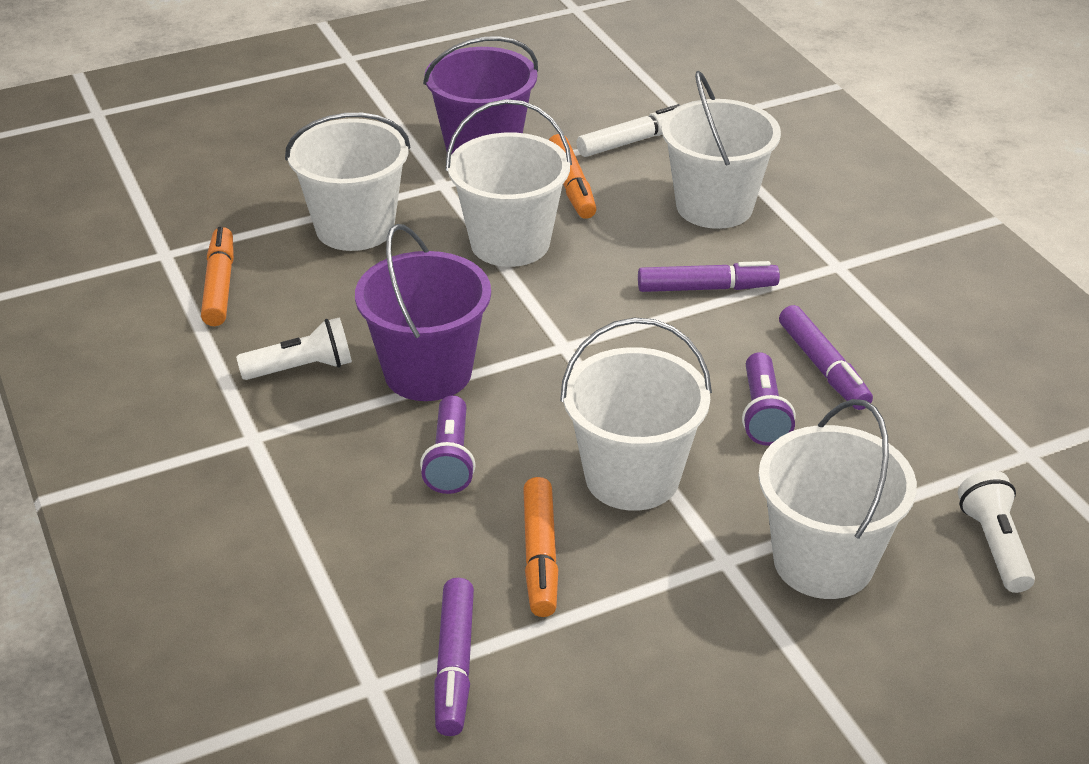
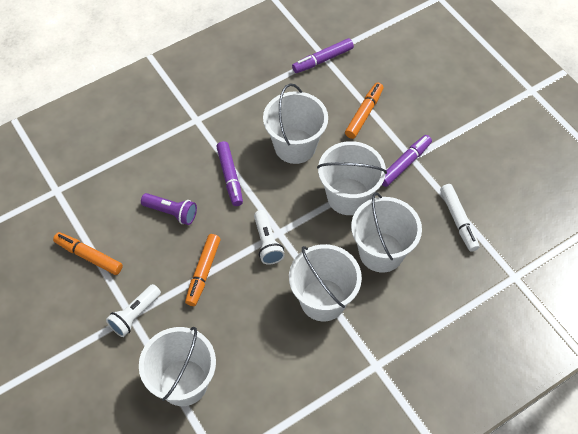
purple bucket: 2 -> 0
purple flashlight: 2 -> 1

